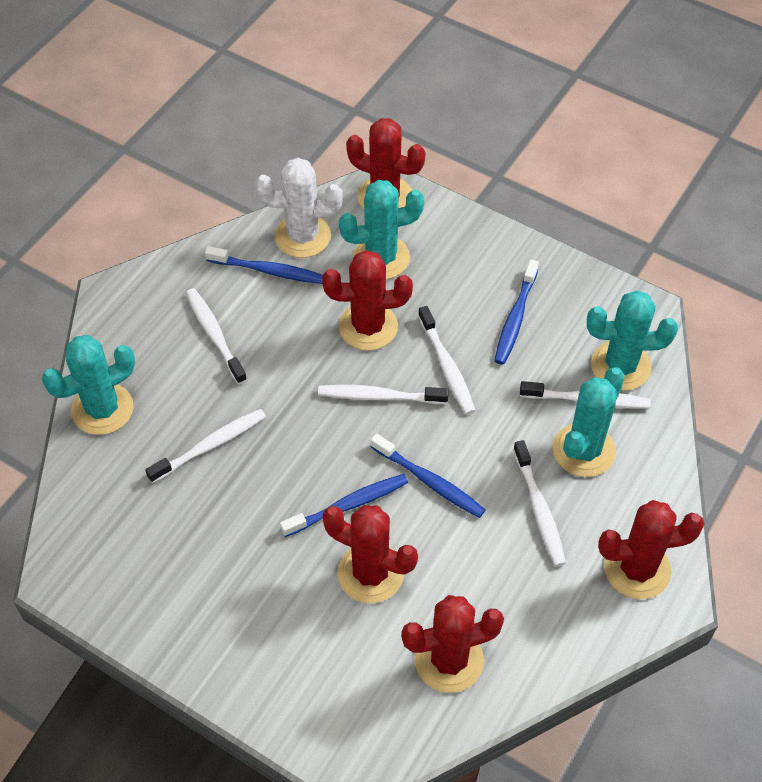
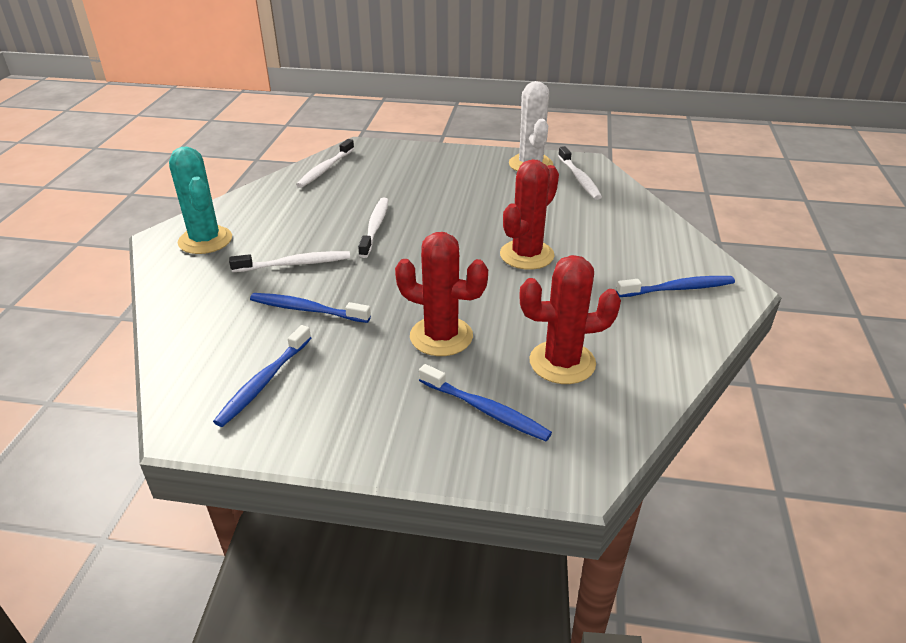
red cactus: 5 -> 3
turquoise cactus: 4 -> 1
white toothbrush: 6 -> 4

